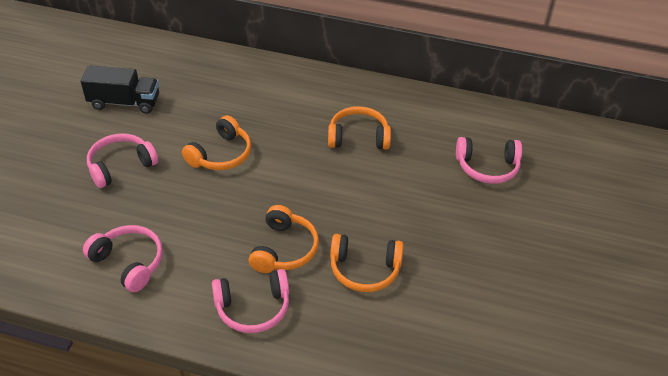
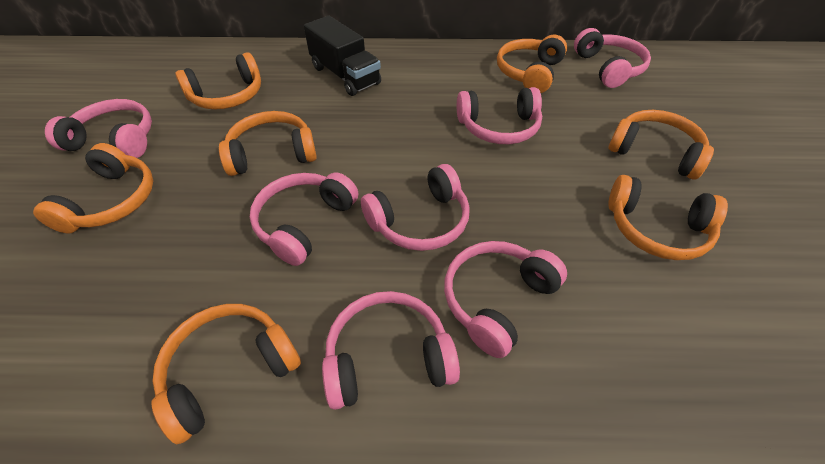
orange headphones: 4 -> 7
pink headphones: 4 -> 7

